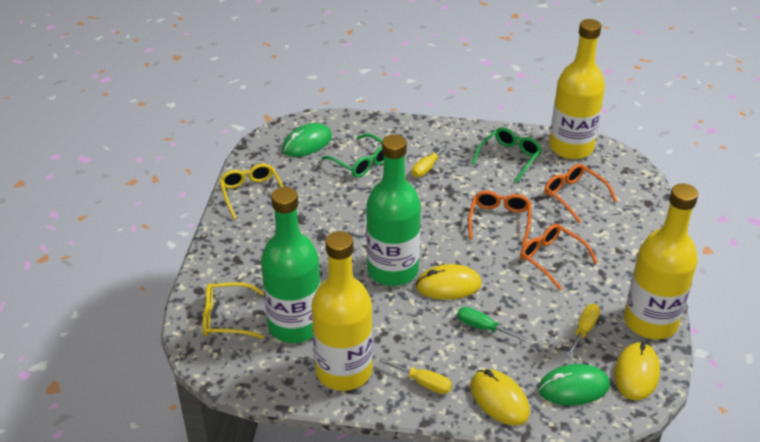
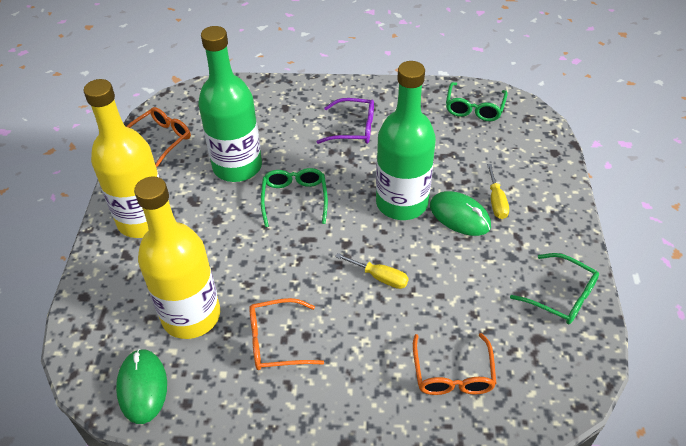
green glasses: 2 -> 3
green screwdriver: 1 -> 0
purple glasses: 0 -> 1
yellow bottle: 3 -> 2
yellow glasses: 2 -> 0
yellow mouse: 3 -> 0
yellow screwdriver: 3 -> 2

